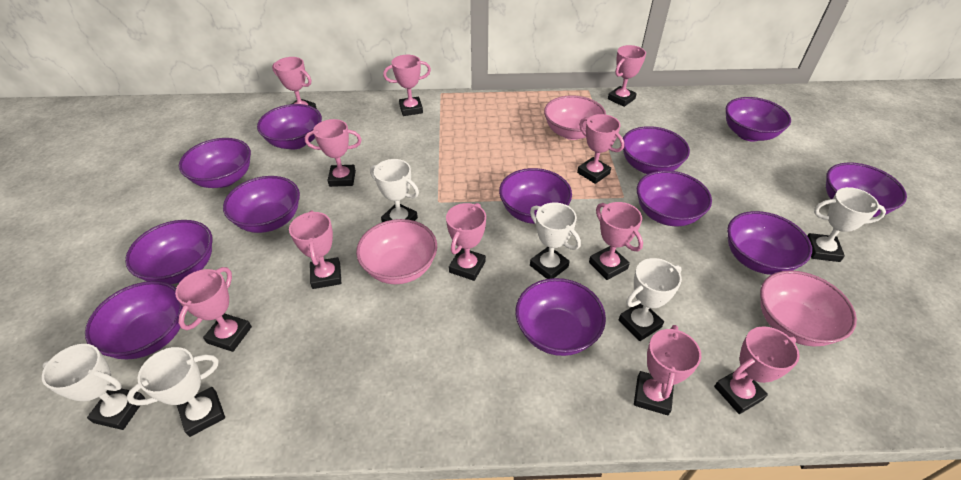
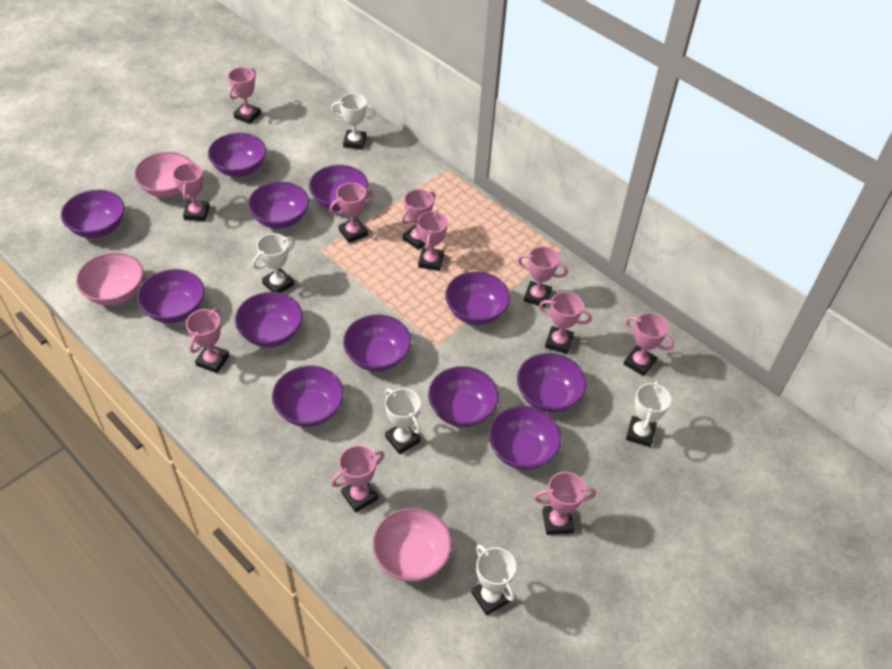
white trophy: 6 -> 5

